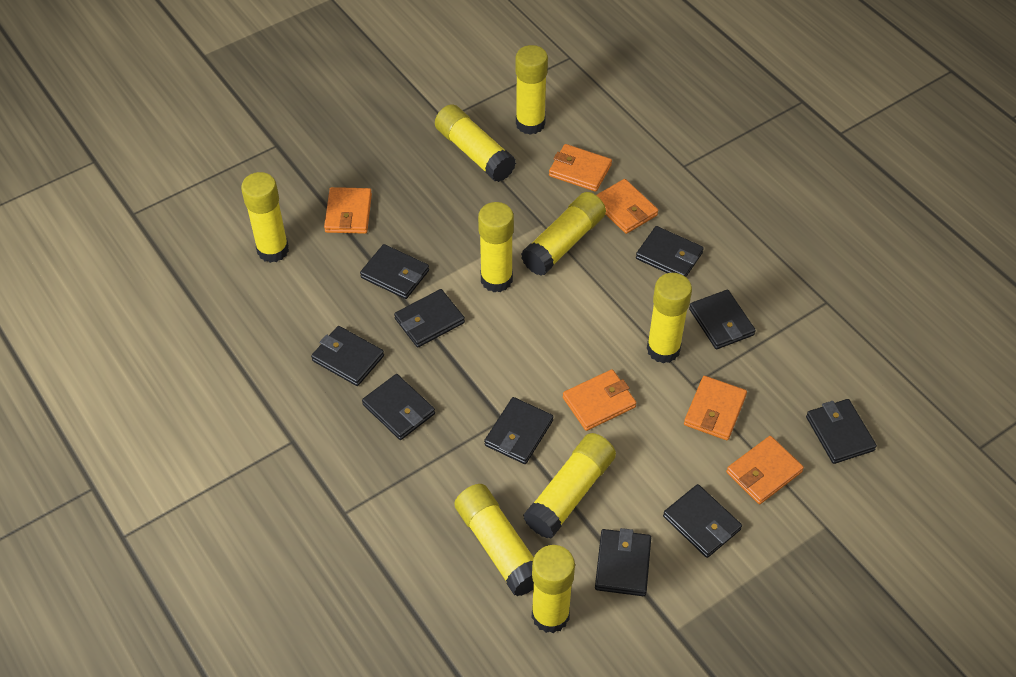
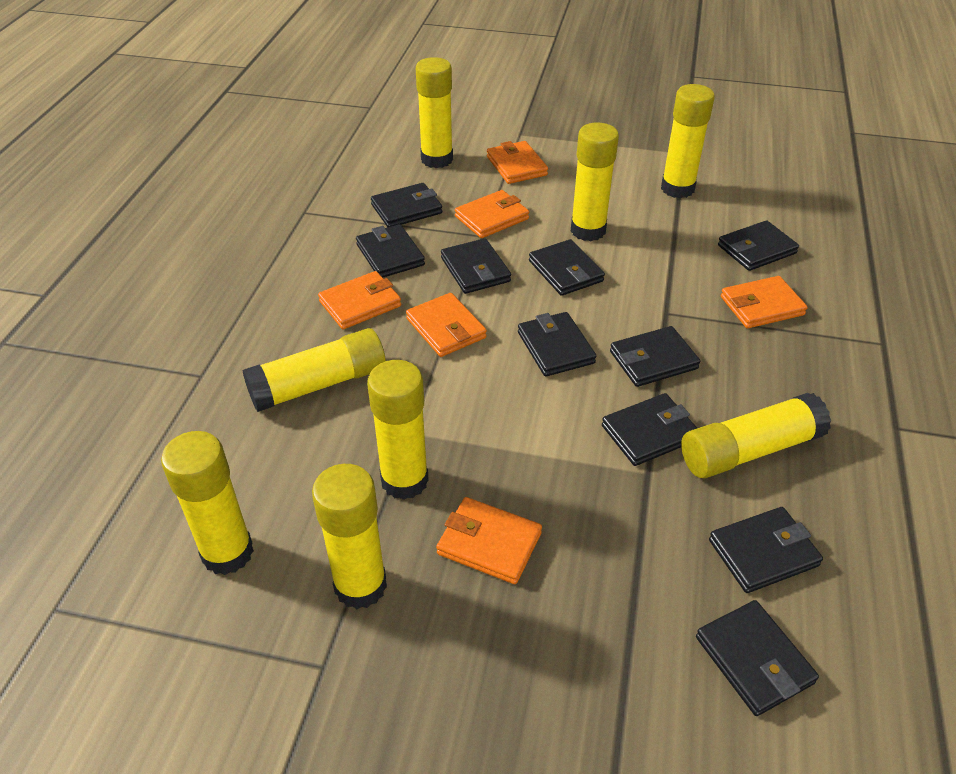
yellow glue stick: 9 -> 8

